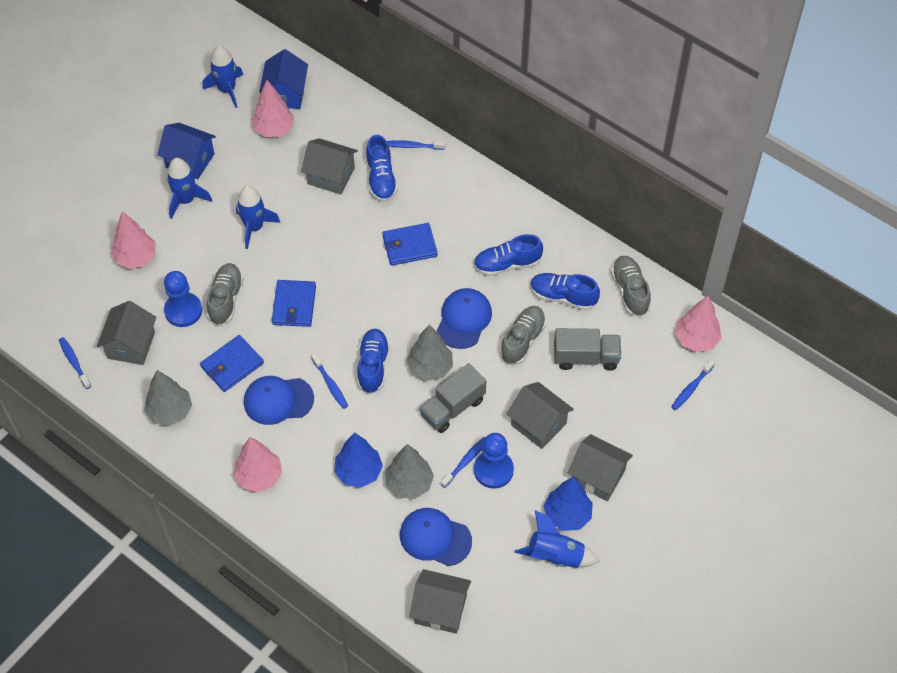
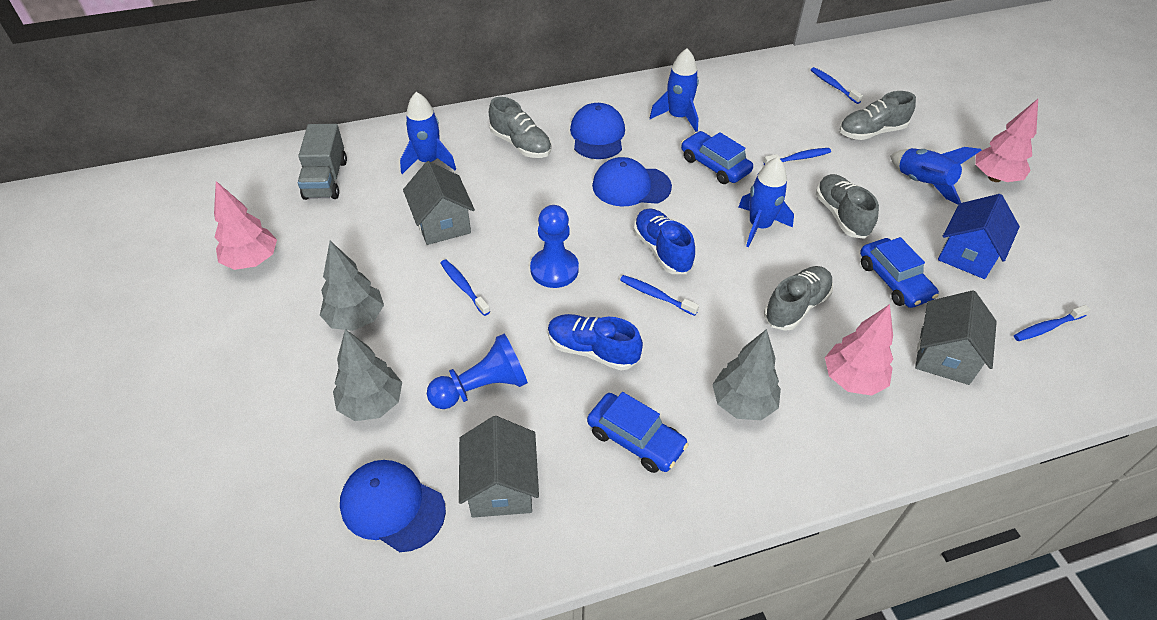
blue car: 0 -> 3
blue house: 2 -> 1
blue shoe: 4 -> 2
blue tree: 2 -> 0
blue wallet: 3 -> 0
grey house: 5 -> 3
grey shoe: 3 -> 4
grey truck: 2 -> 1
pink tree: 4 -> 3

